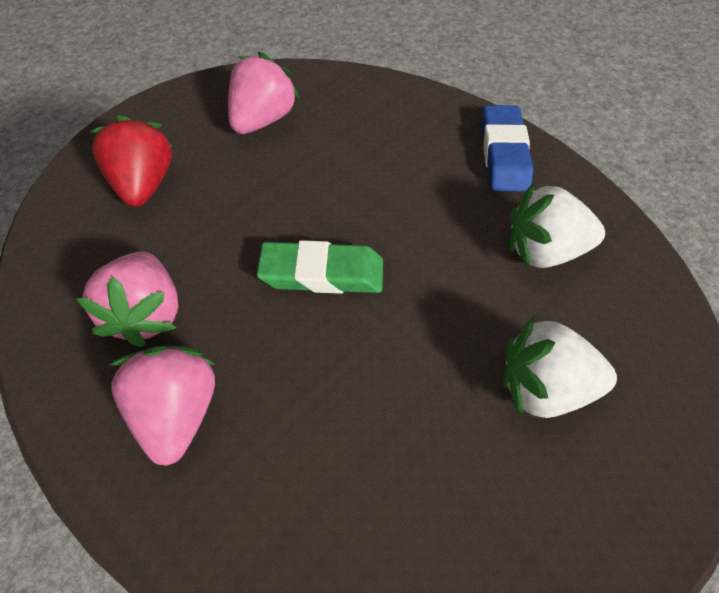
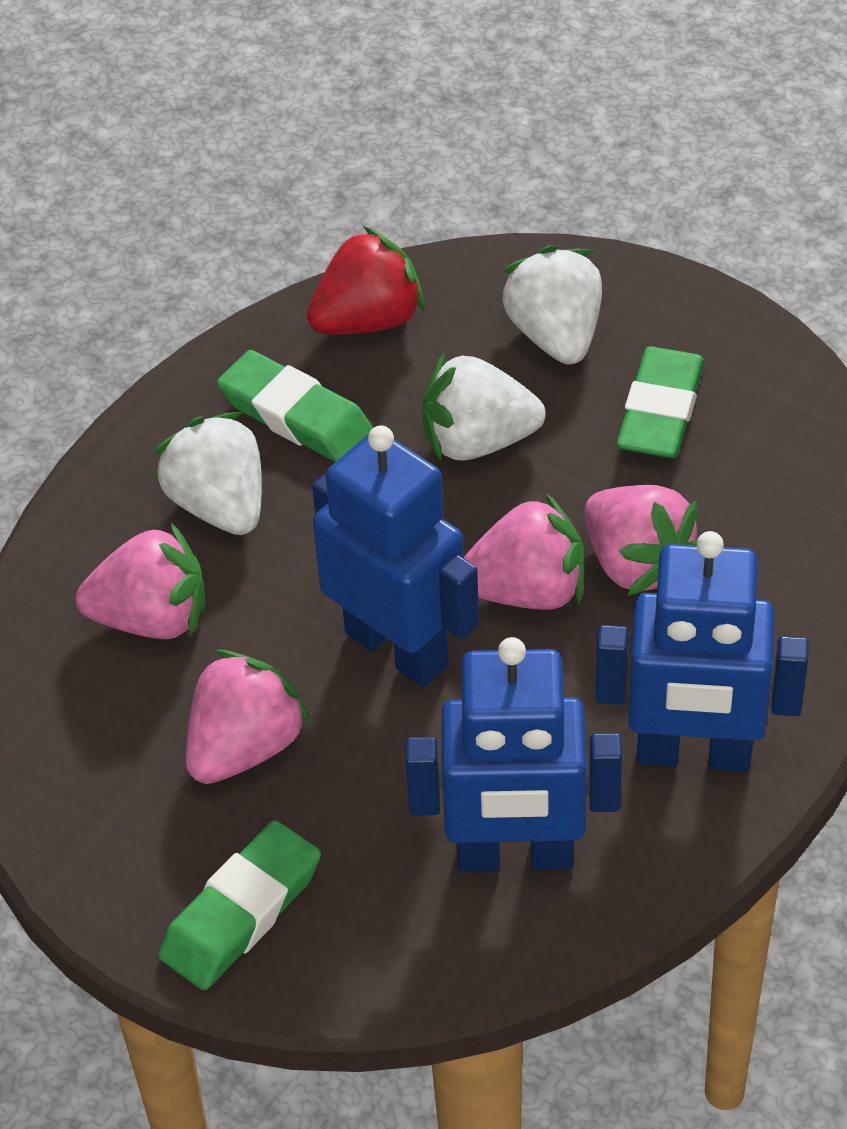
blue eraser: 1 -> 0
blue robot: 0 -> 3
green eraser: 1 -> 3
pink strawberry: 3 -> 4
white strawberry: 2 -> 3

